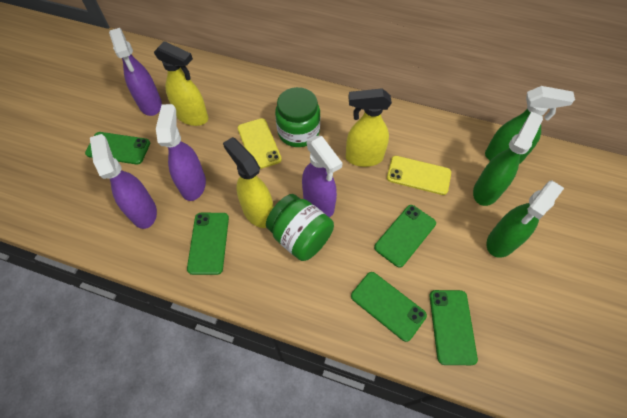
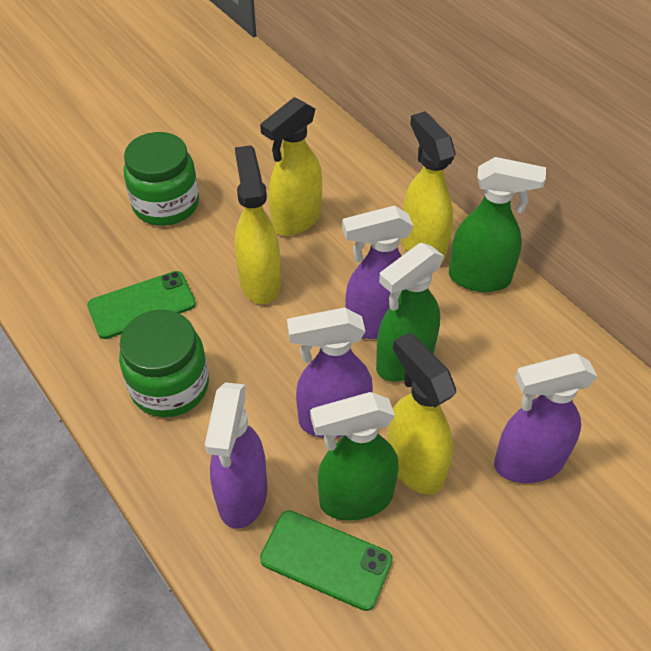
green phone: 5 -> 2
yellow phone: 2 -> 0
yellow spray bottle: 3 -> 4

